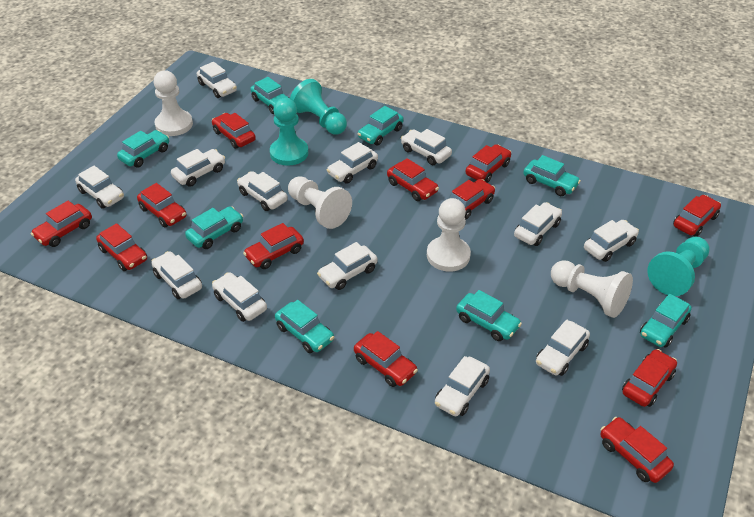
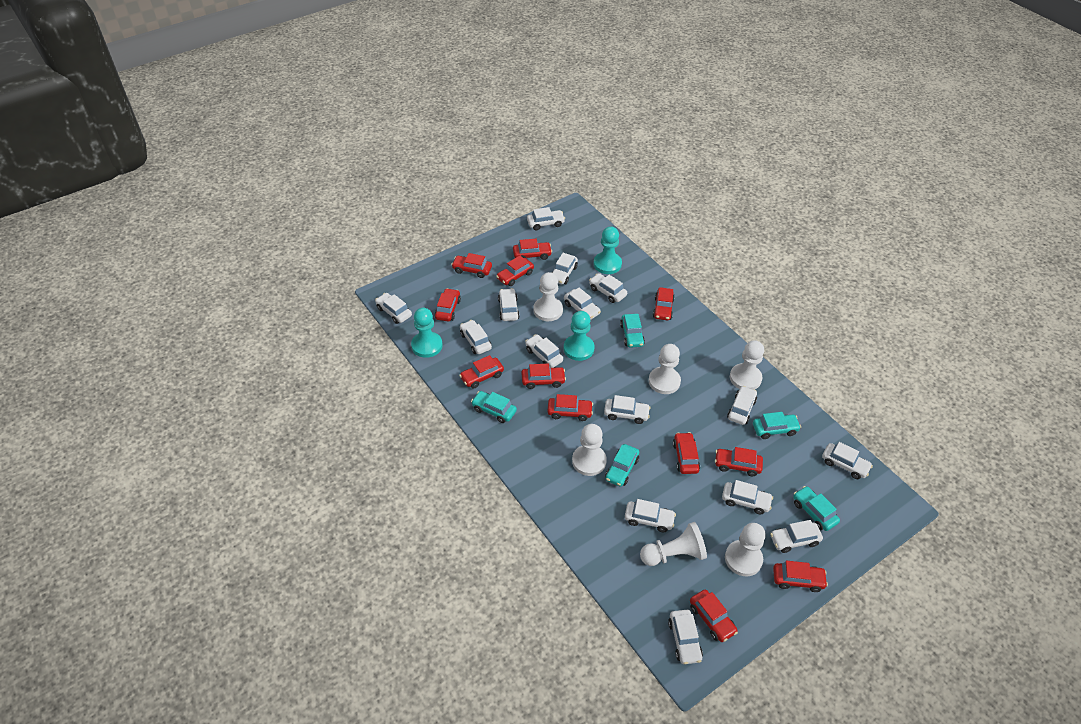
turquoise car: 8 -> 5
white car: 13 -> 15
white pawn: 4 -> 6

